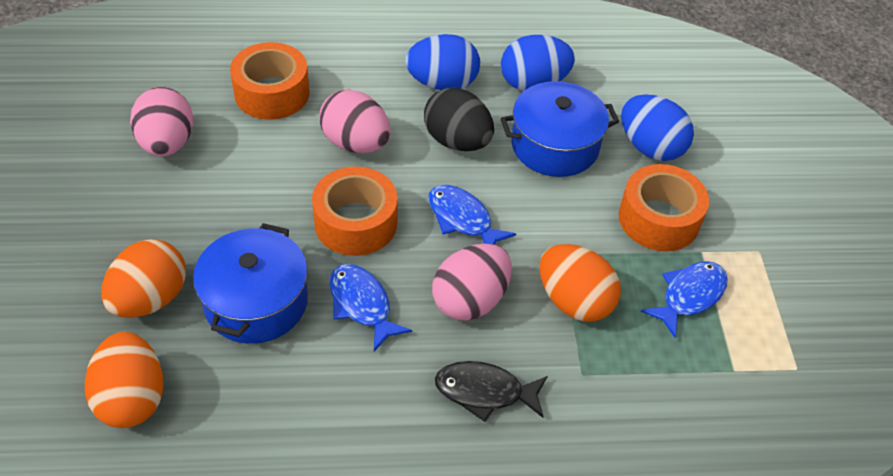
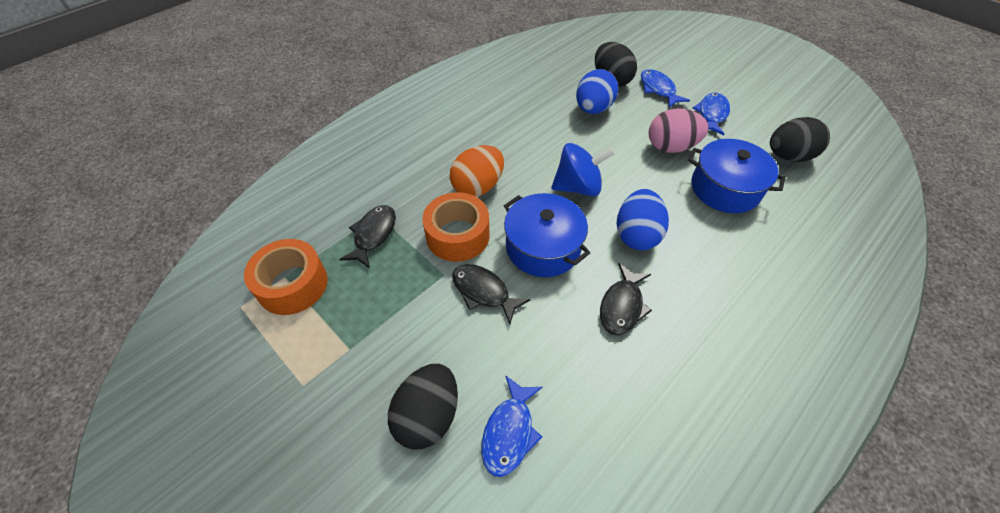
black egg: 1 -> 3
black fish: 1 -> 3
blue egg: 3 -> 2
blue spinning top: 0 -> 1
orange egg: 3 -> 1
orange tape: 3 -> 2
pink egg: 3 -> 1

